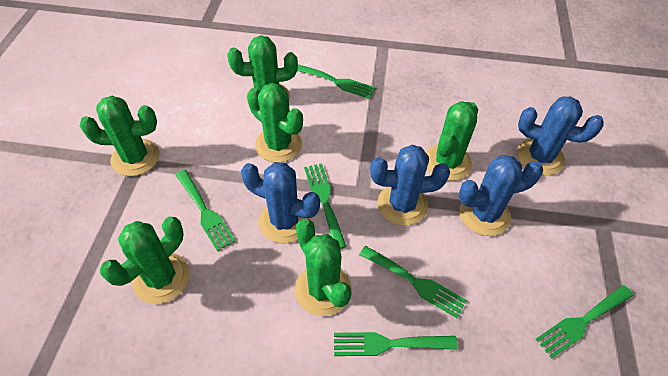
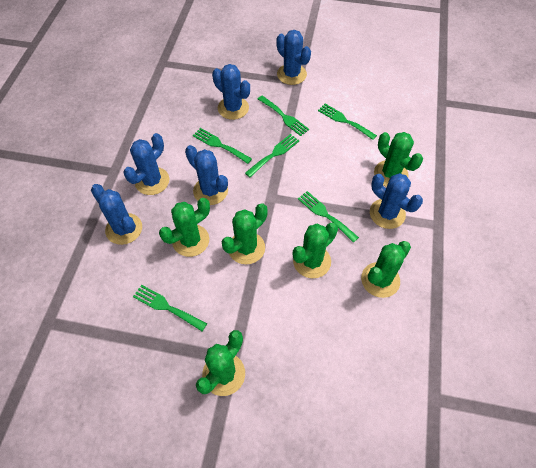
blue cactus: 4 -> 6

